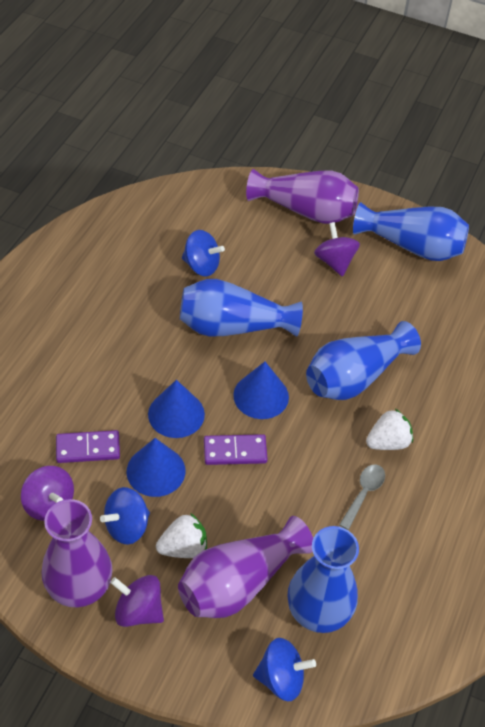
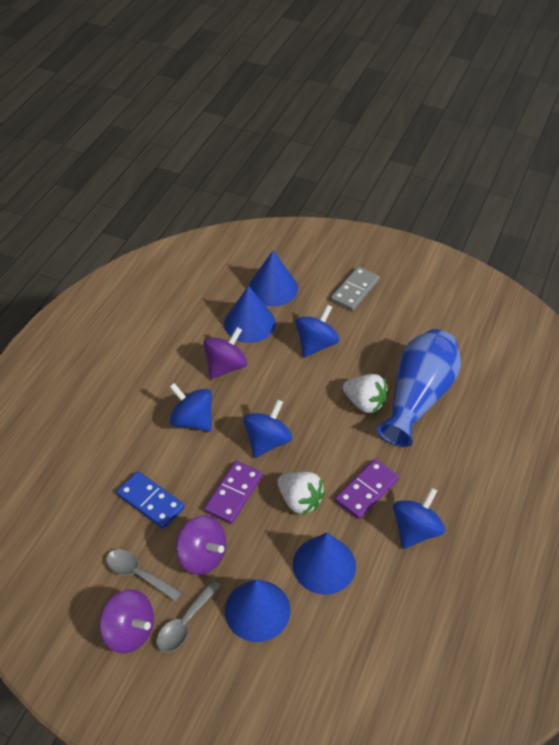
blue cone: 3 -> 4
blue domino: 0 -> 1
blue spinning top: 3 -> 4
blue vase: 4 -> 1
grey domino: 0 -> 1
grey spoon: 1 -> 2
purple vase: 3 -> 0

